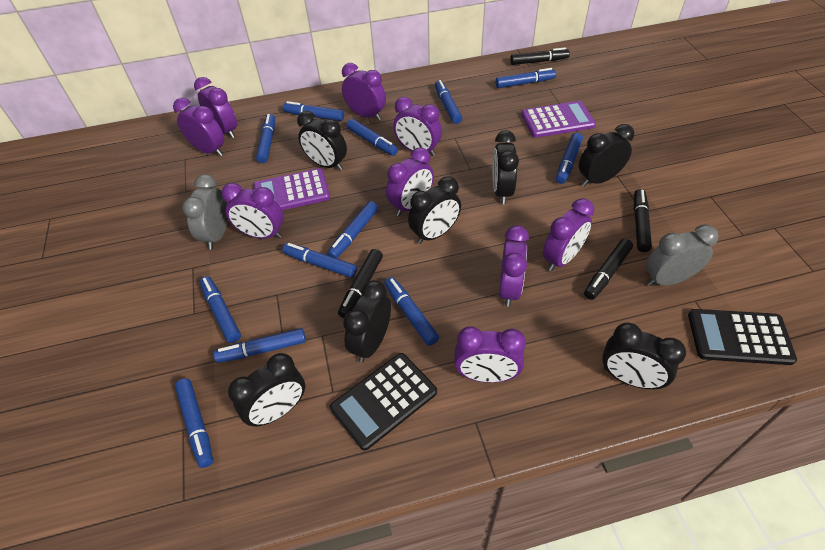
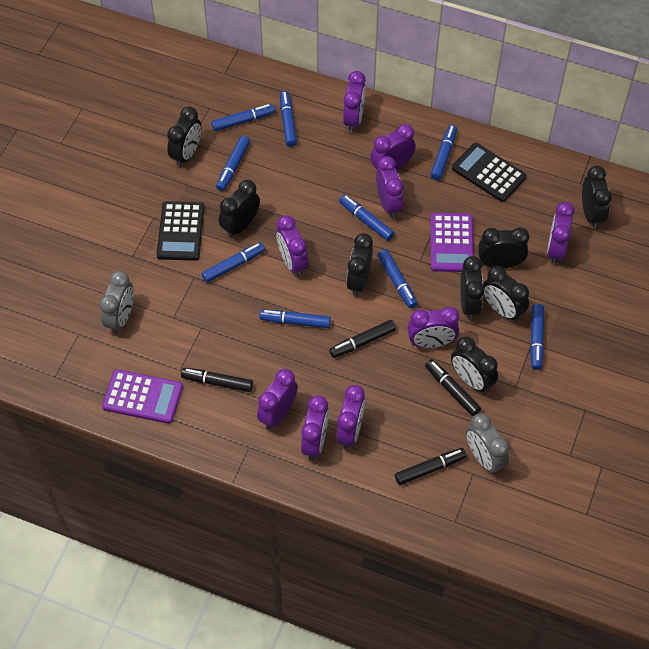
black clock: 7 -> 8
blue marker: 12 -> 9

